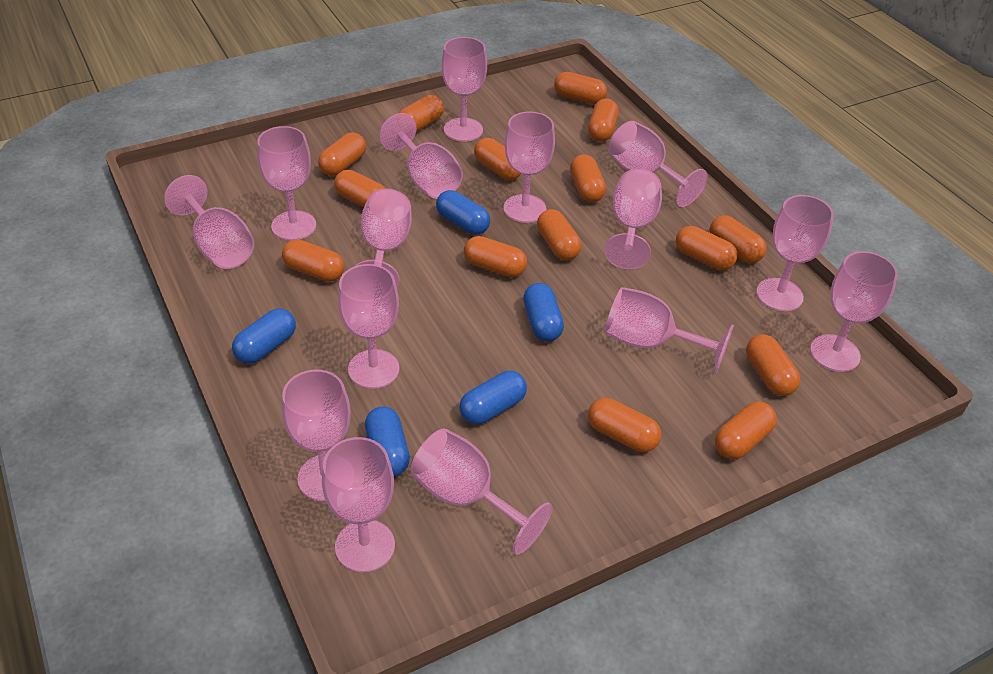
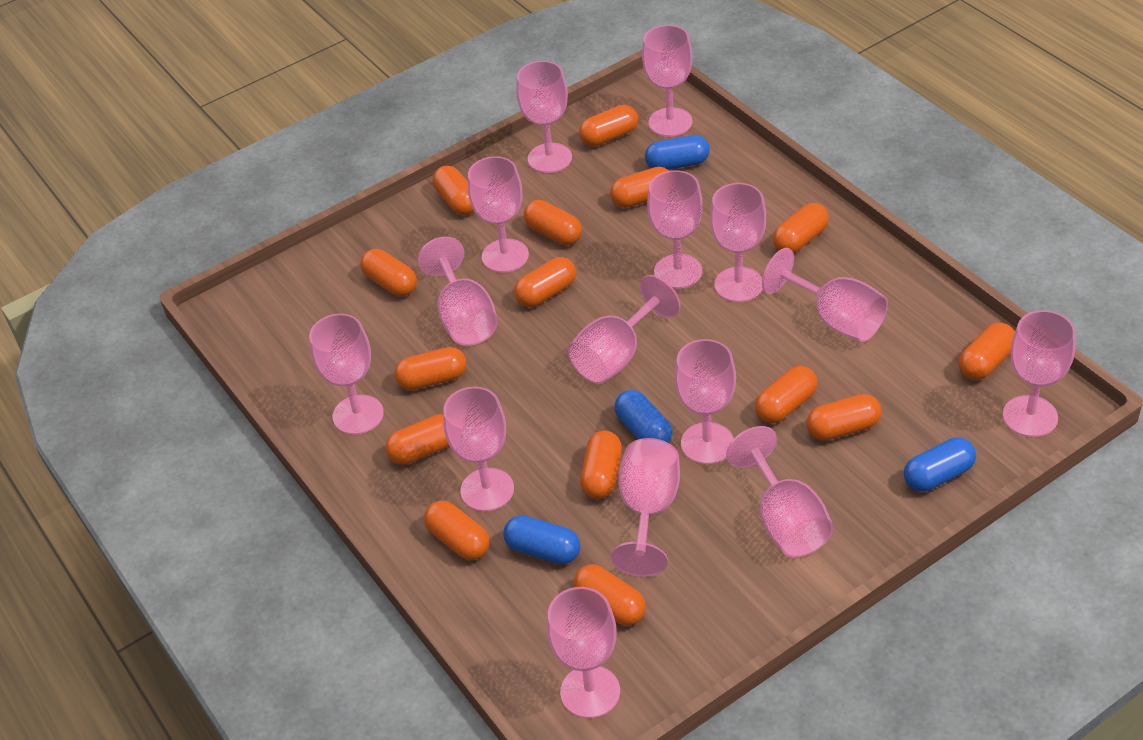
blue capsule: 5 -> 4

